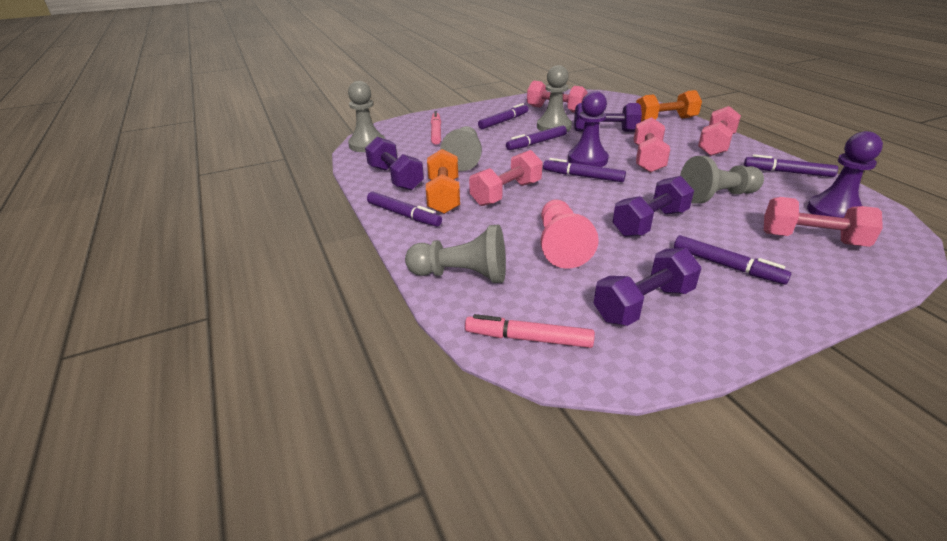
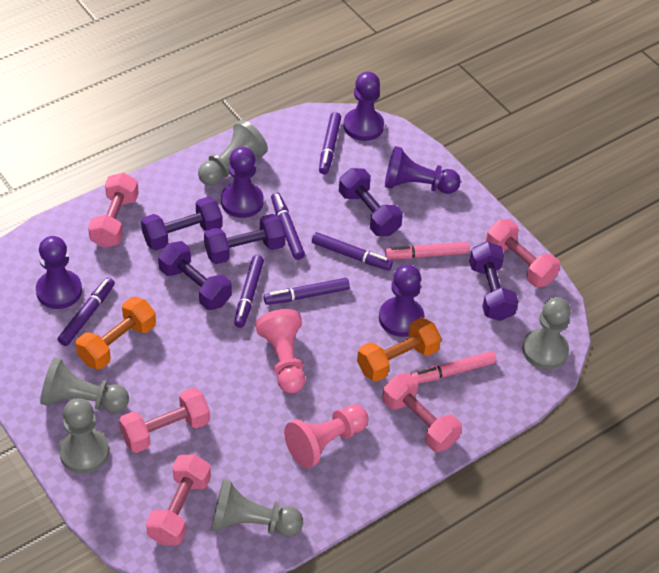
pink pawn: 1 -> 2
purple dumbbell: 4 -> 5
purple pawn: 2 -> 5

